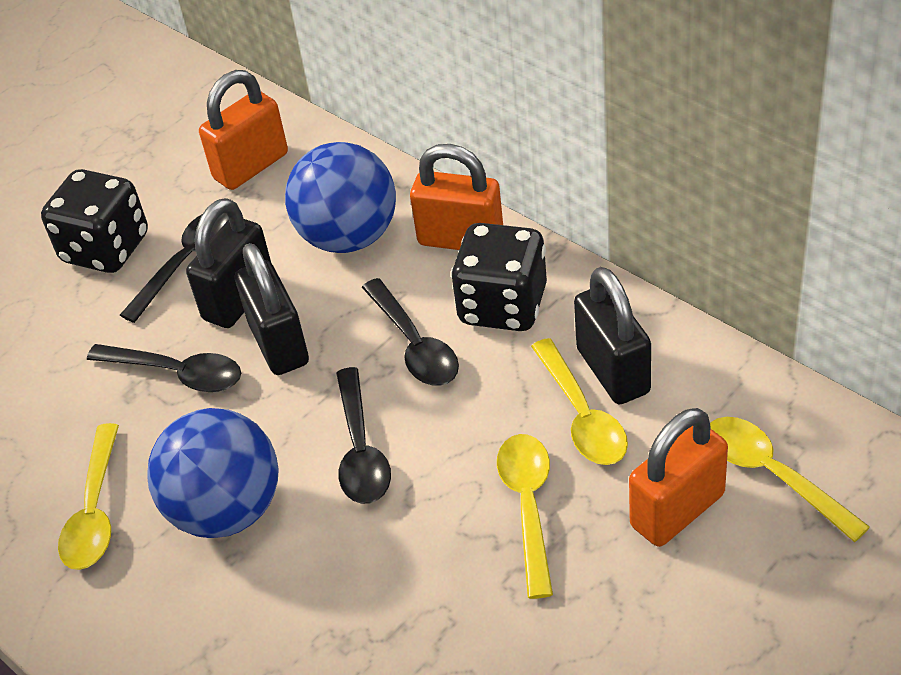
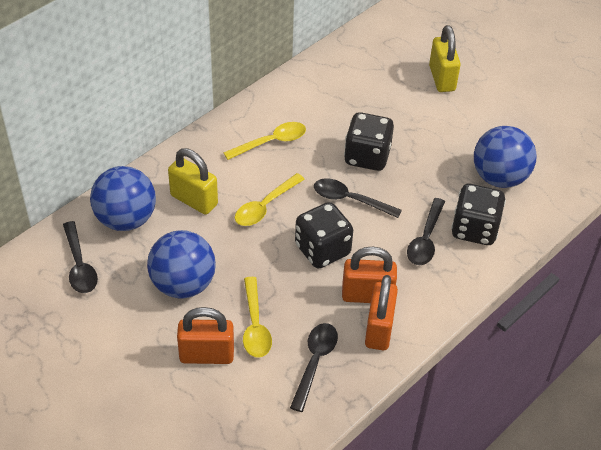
black dice: 2 -> 3
black padlock: 3 -> 0
blue ball: 2 -> 3
yellow padlock: 0 -> 2
yellow spoon: 4 -> 3

